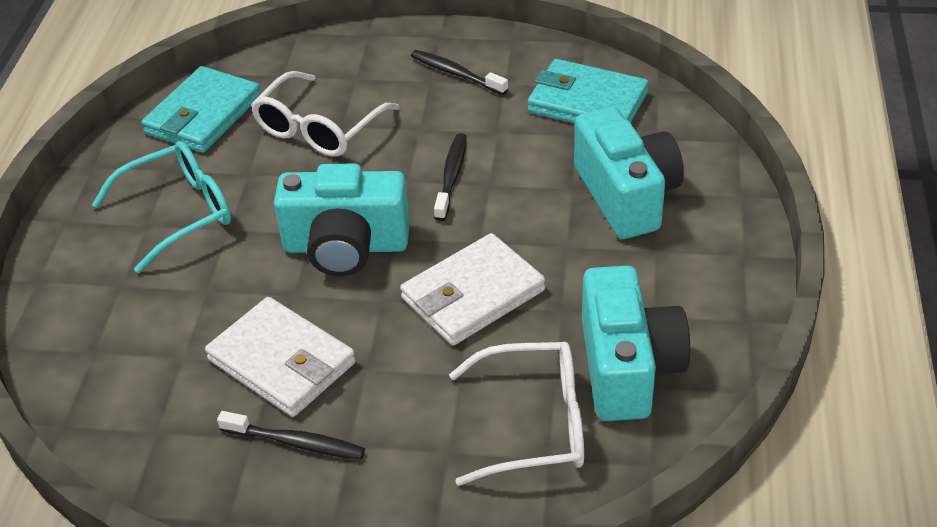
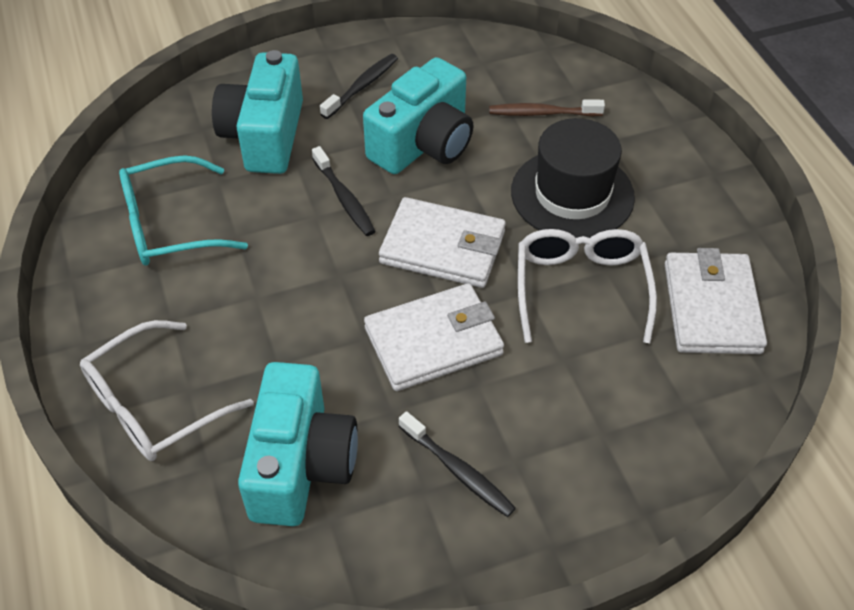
black hat: 0 -> 1
brown toothbrush: 0 -> 1
turquoise wallet: 2 -> 0
white wallet: 2 -> 3

